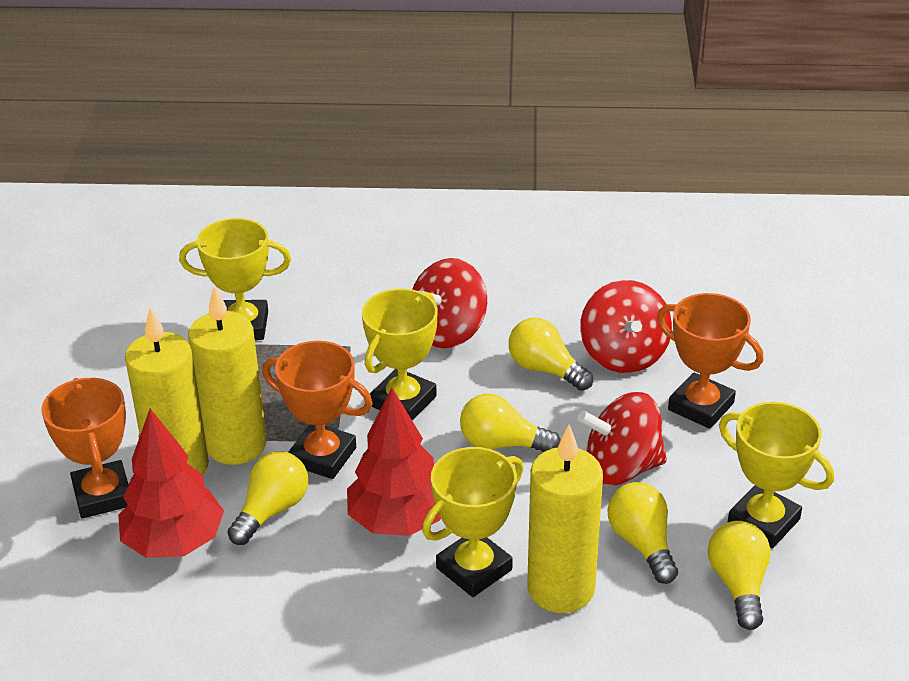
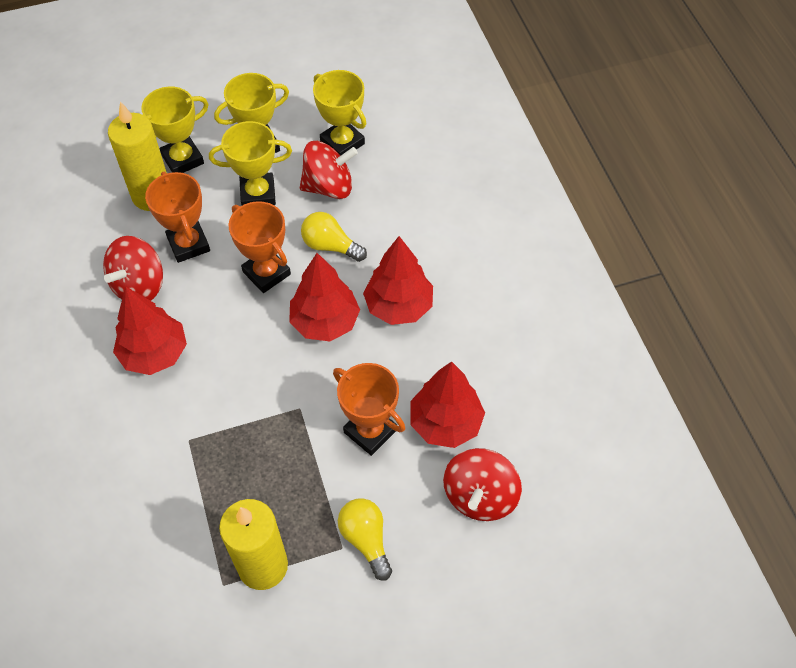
red tree: 2 -> 4
yellow candle: 3 -> 2
yellow light bulb: 5 -> 2

